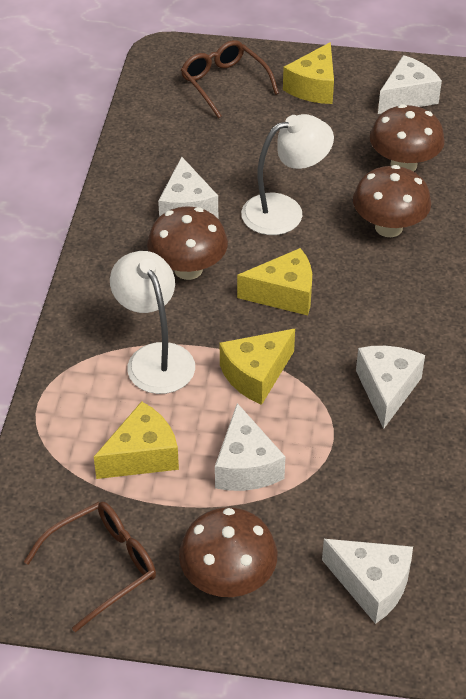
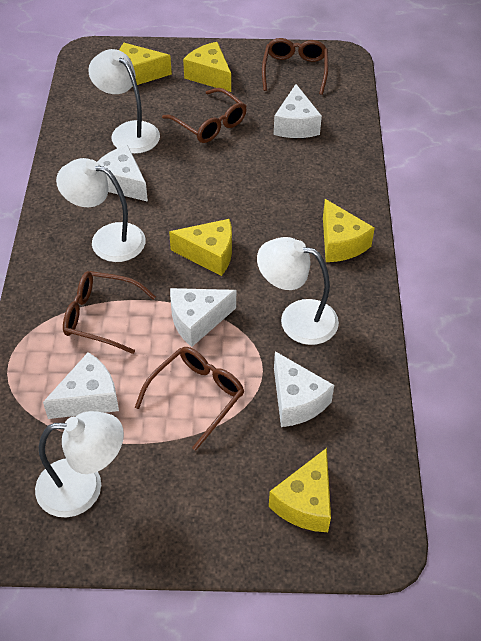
brown glasses: 2 -> 4
brown mushroom: 4 -> 0
white lamp: 2 -> 4
yellow cheese: 4 -> 5

